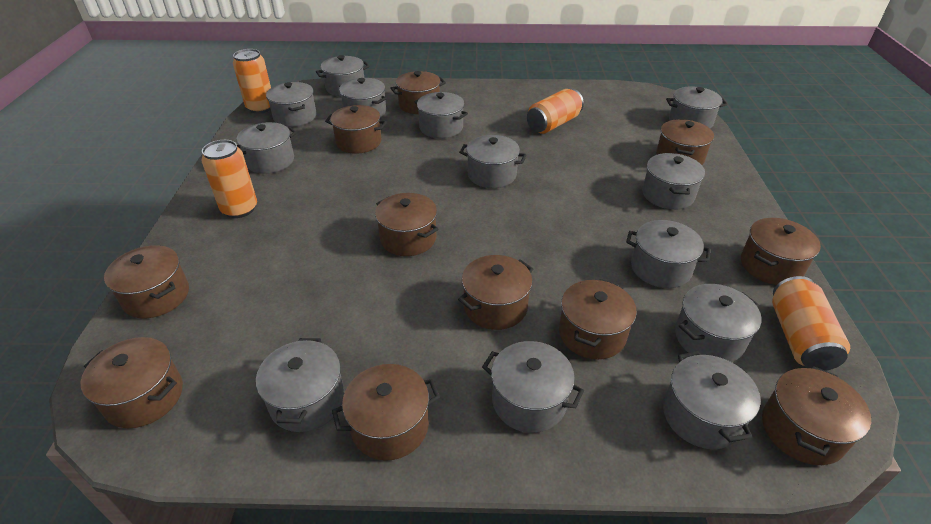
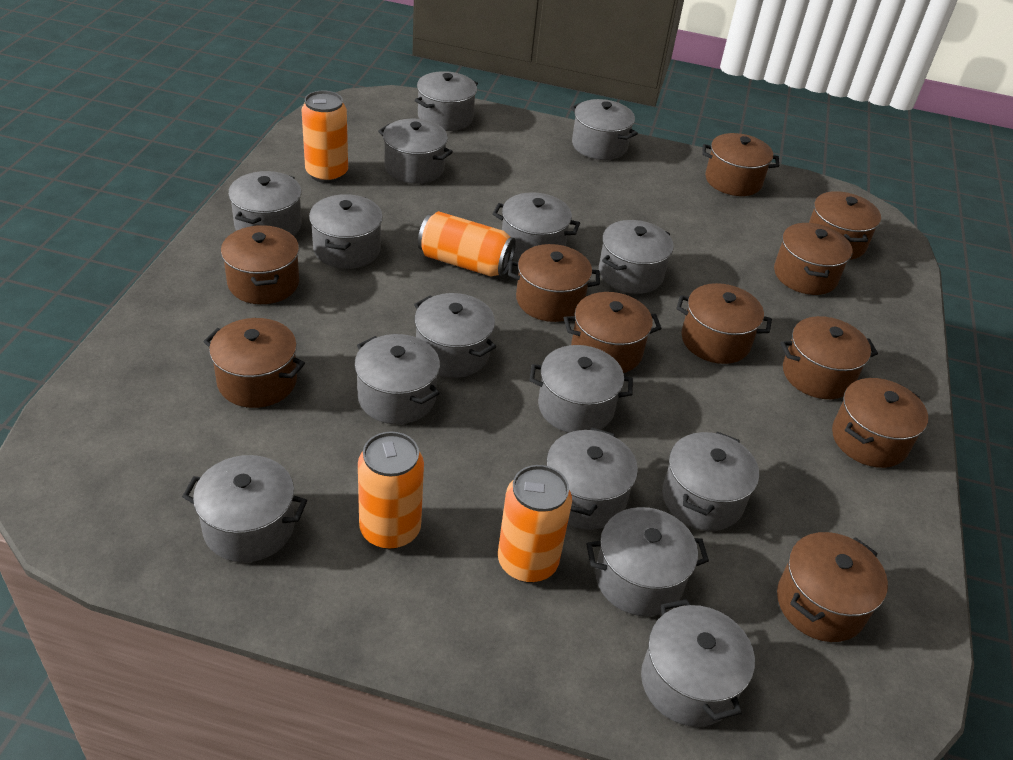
grey pot: 13 -> 15

